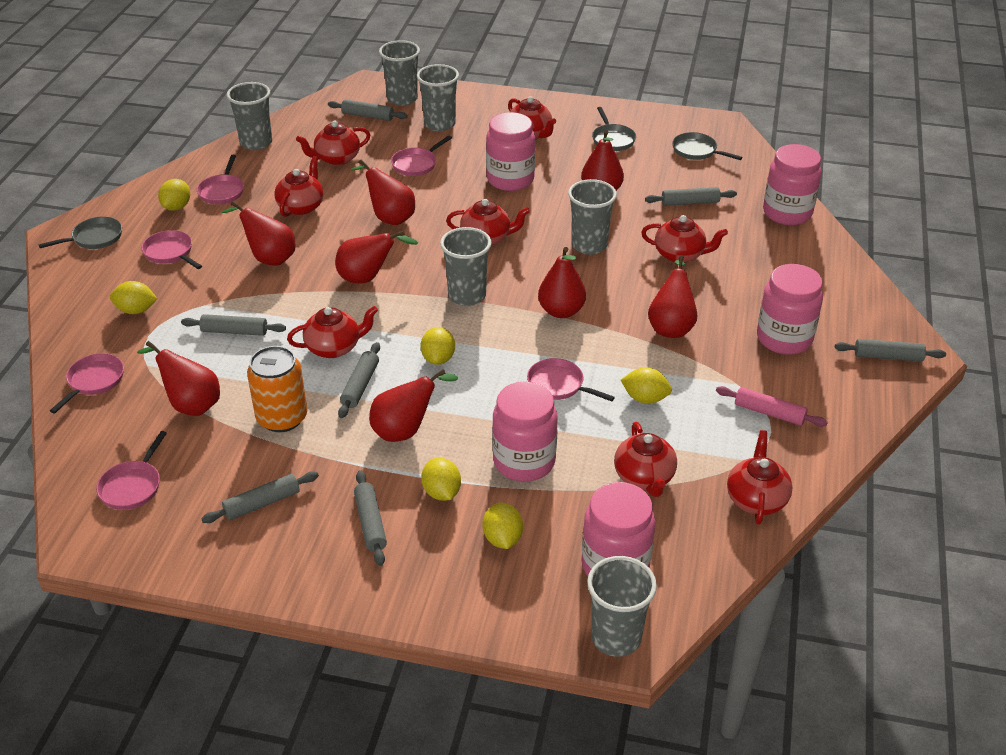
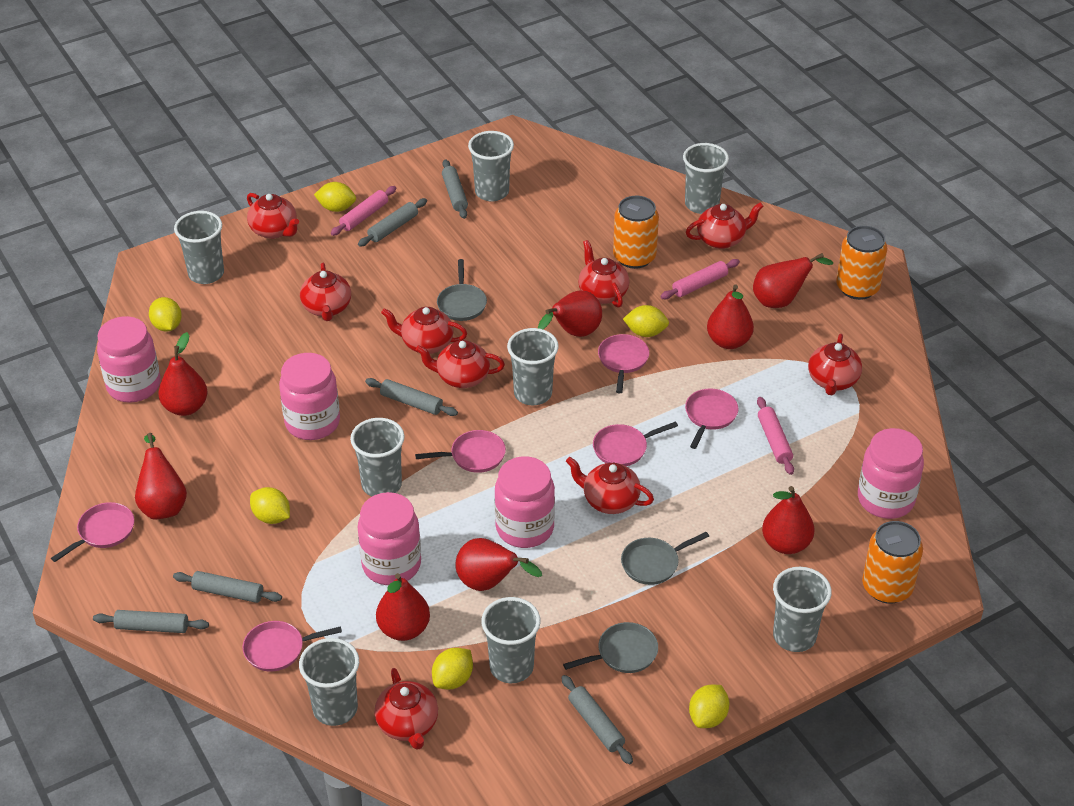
grey cup: 6 -> 8
grey rolling pin: 7 -> 6
orange can: 1 -> 3
pink rolling pin: 1 -> 3
red teapot: 8 -> 9

